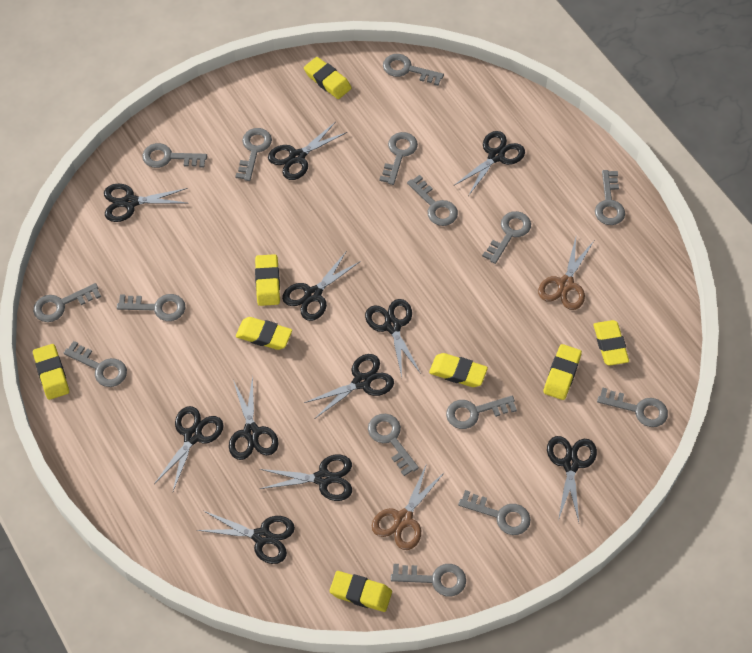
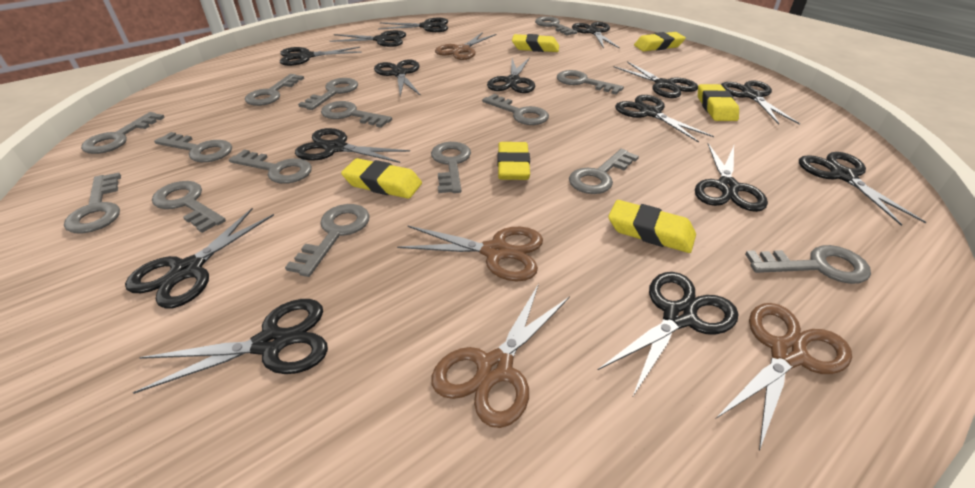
black scissors: 11 -> 15
brown scissors: 2 -> 4
yellow eraser: 8 -> 6

